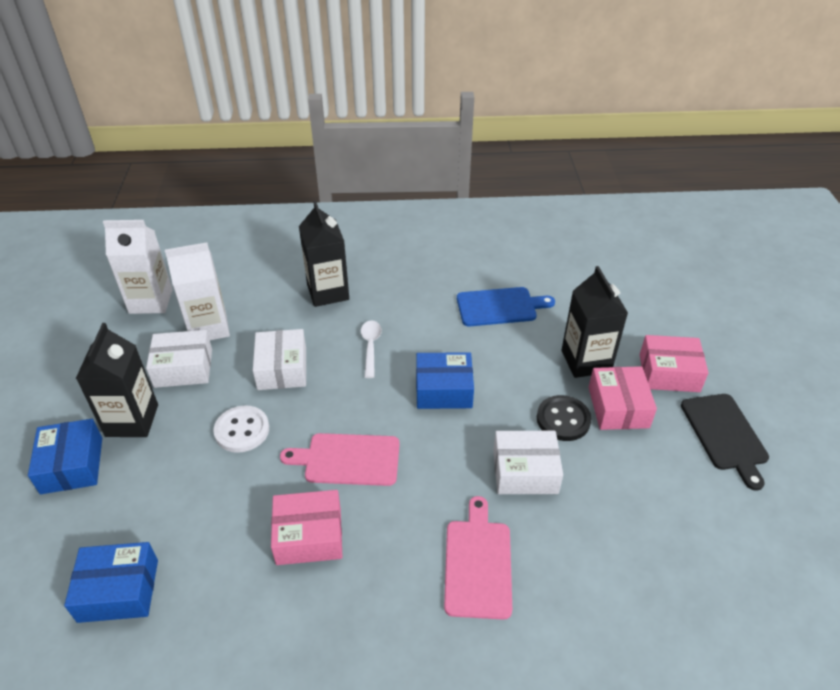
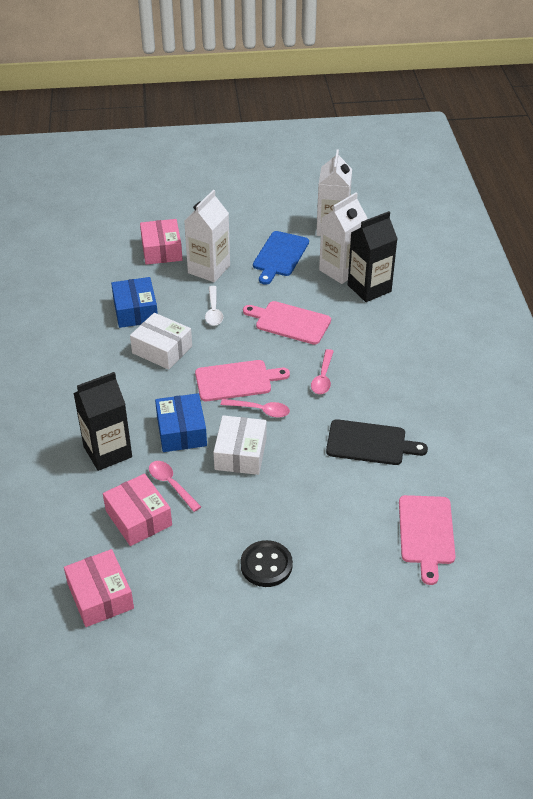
black carton: 3 -> 2
blue box: 3 -> 2
pink cutting board: 2 -> 3
pink spoon: 0 -> 3
white box: 3 -> 2
white button: 1 -> 0
white carton: 2 -> 3

